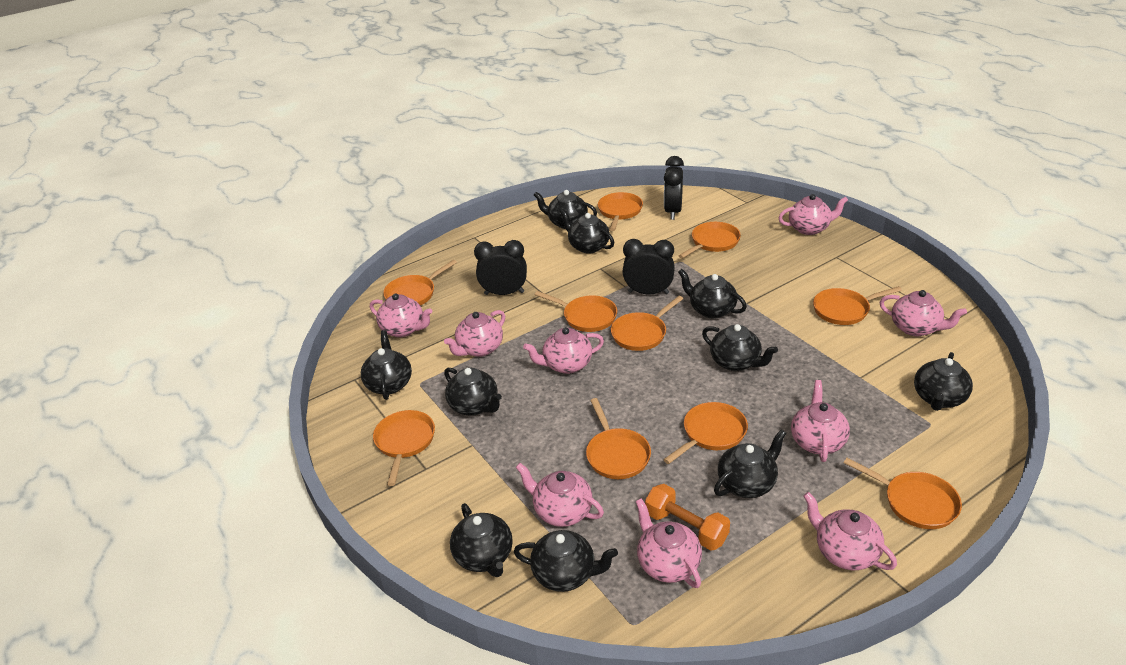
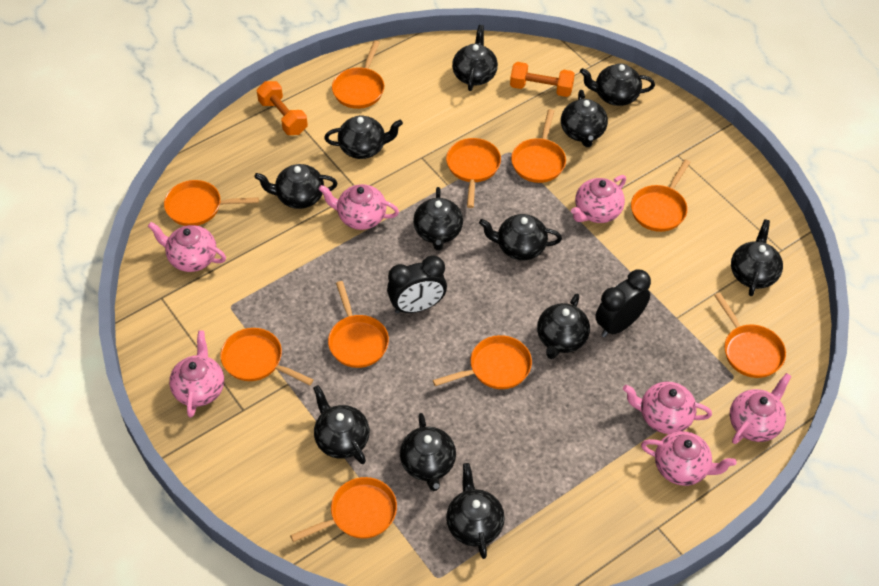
black clock: 3 -> 2
black teapot: 10 -> 12
orange dumbbell: 1 -> 2
pink teapot: 9 -> 7

